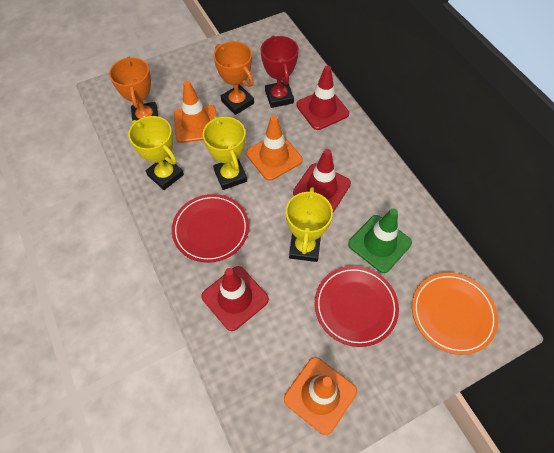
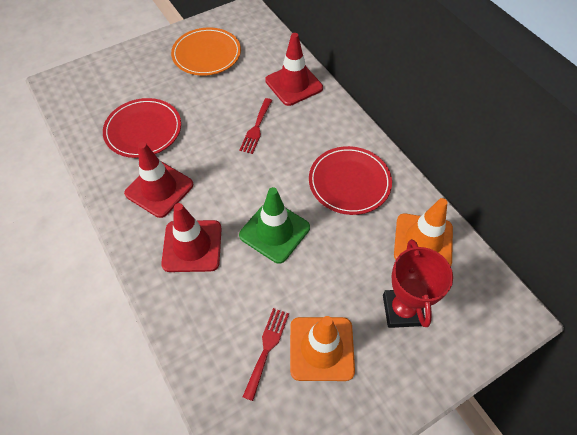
orange traffic cone: 3 -> 2
orange trophy: 2 -> 0
red fork: 0 -> 2
yellow trophy: 3 -> 0

